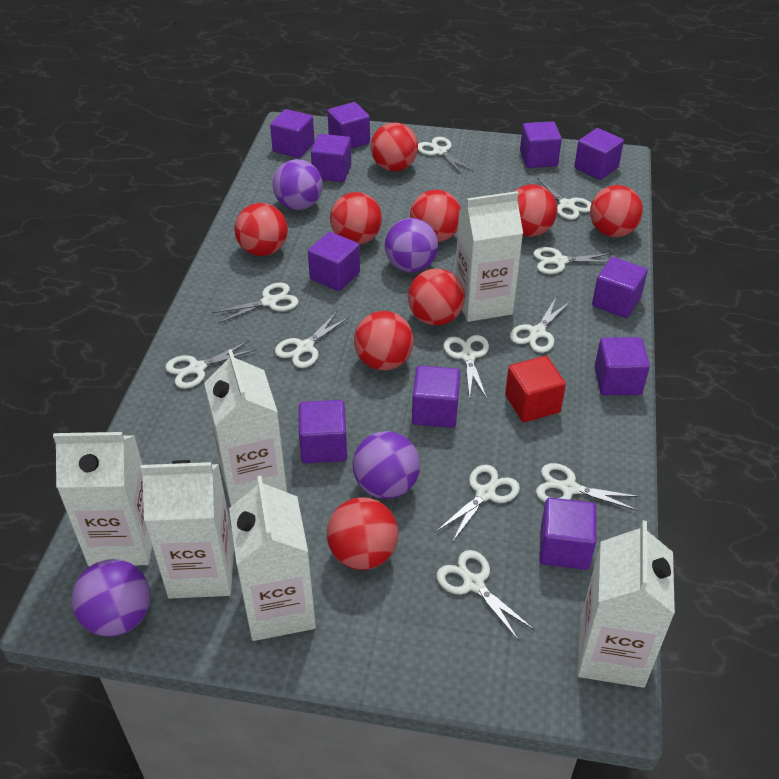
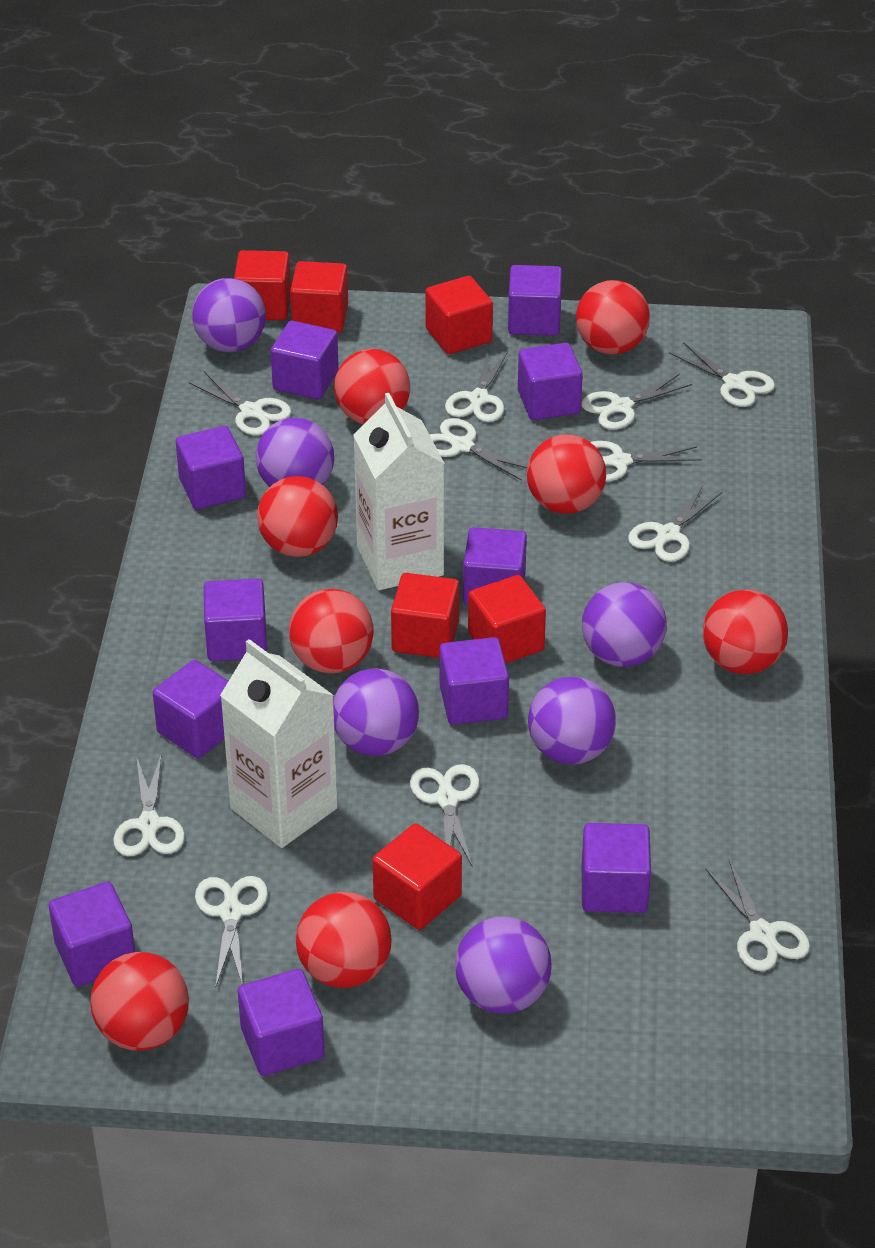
purple ball: 4 -> 6
red ball: 9 -> 8
red cube: 1 -> 6
white carton: 6 -> 2

